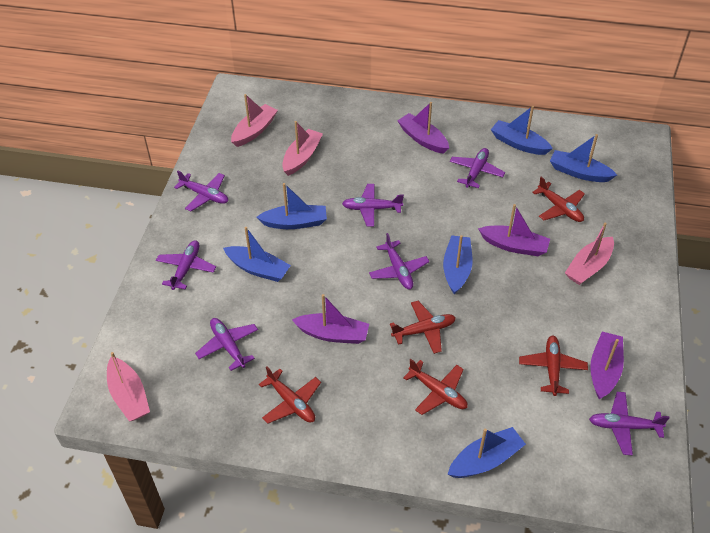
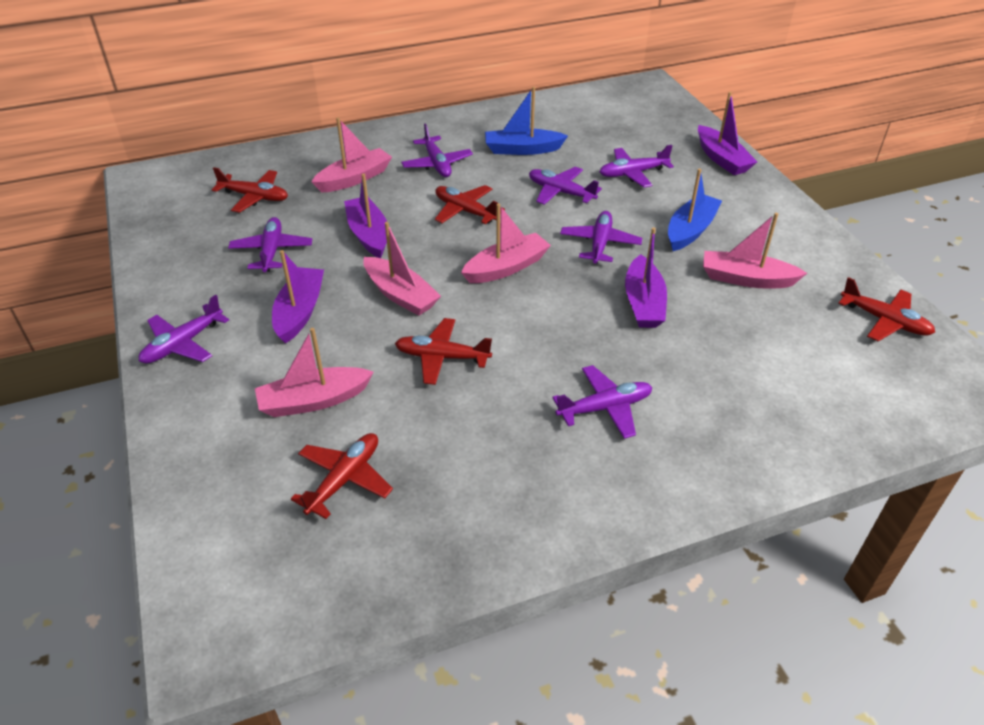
blue boat: 6 -> 2
pink boat: 4 -> 5

